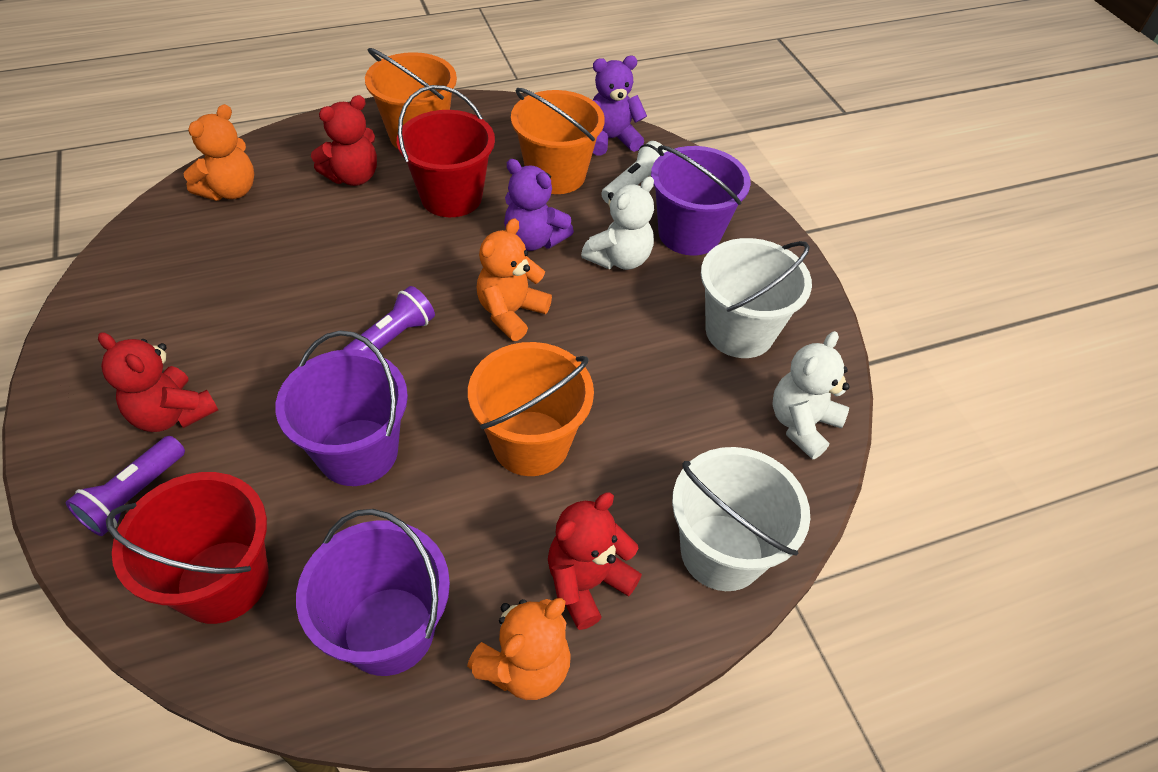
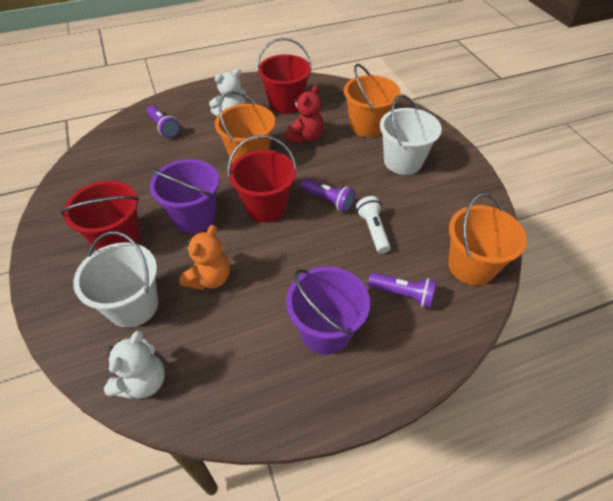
orange teddy bear: 3 -> 1
purple bucket: 3 -> 2
purple flashlight: 2 -> 3
purple teddy bear: 2 -> 0
red bucket: 2 -> 3
red teddy bear: 3 -> 1

